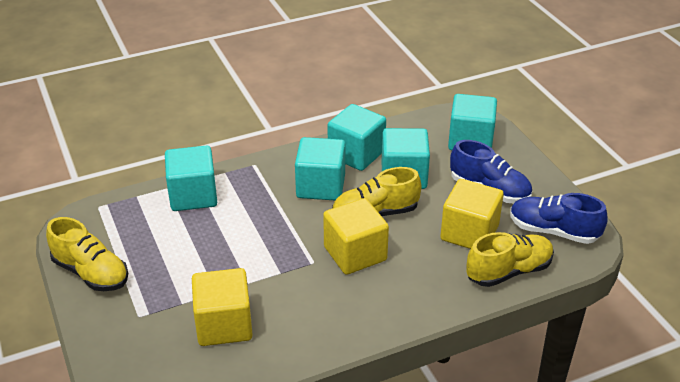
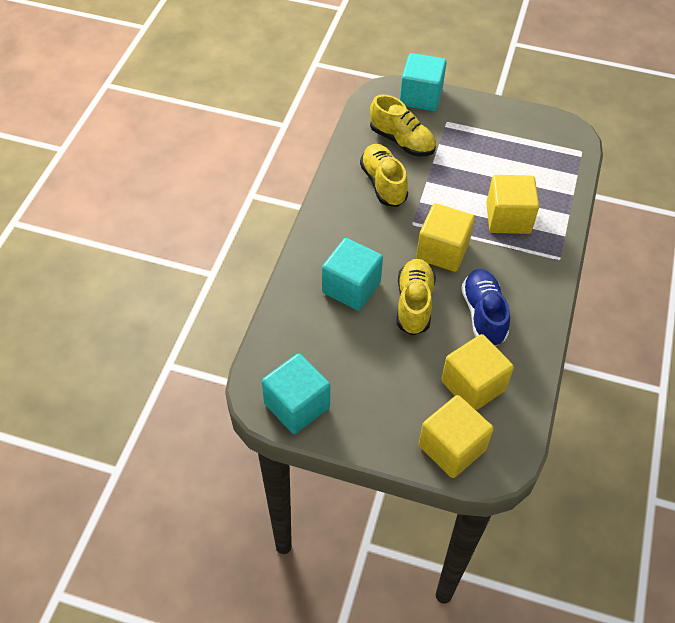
blue shoe: 2 -> 1
turquoise cube: 5 -> 3
yellow cube: 3 -> 4

